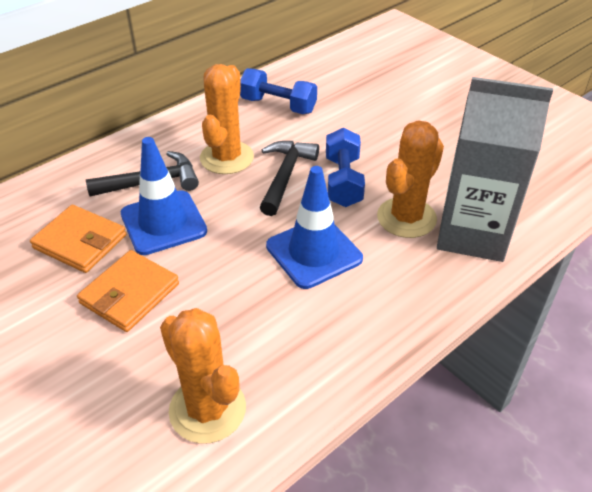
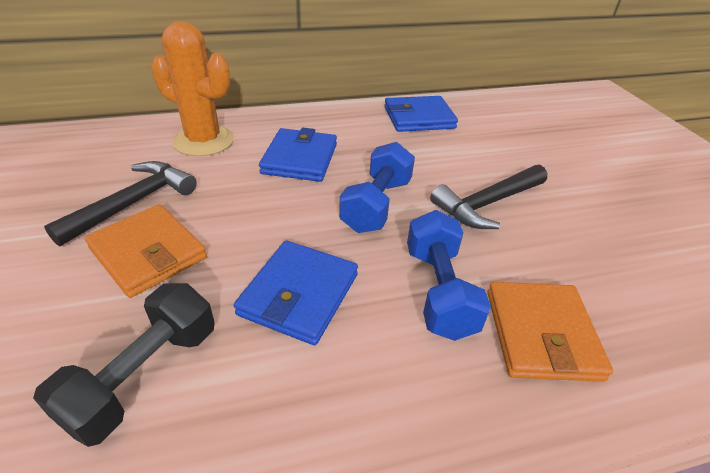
black dumbbell: 0 -> 1
blue traffic cone: 2 -> 0
blue wallet: 0 -> 3
grey carton: 1 -> 0
orange cactus: 3 -> 1

